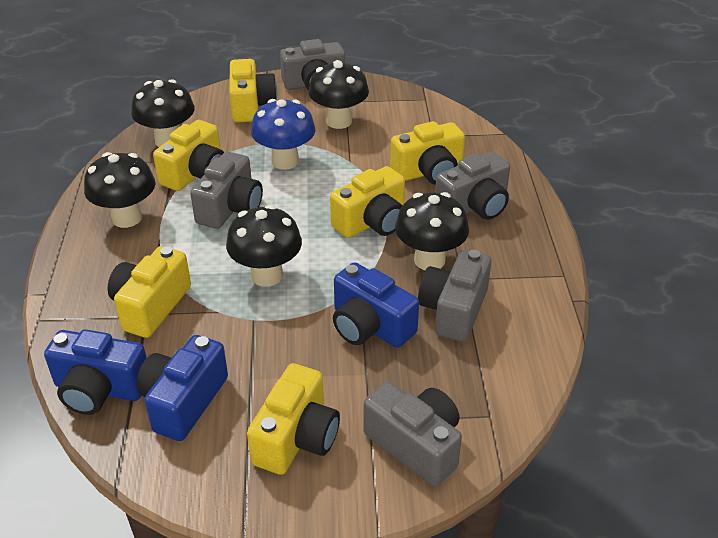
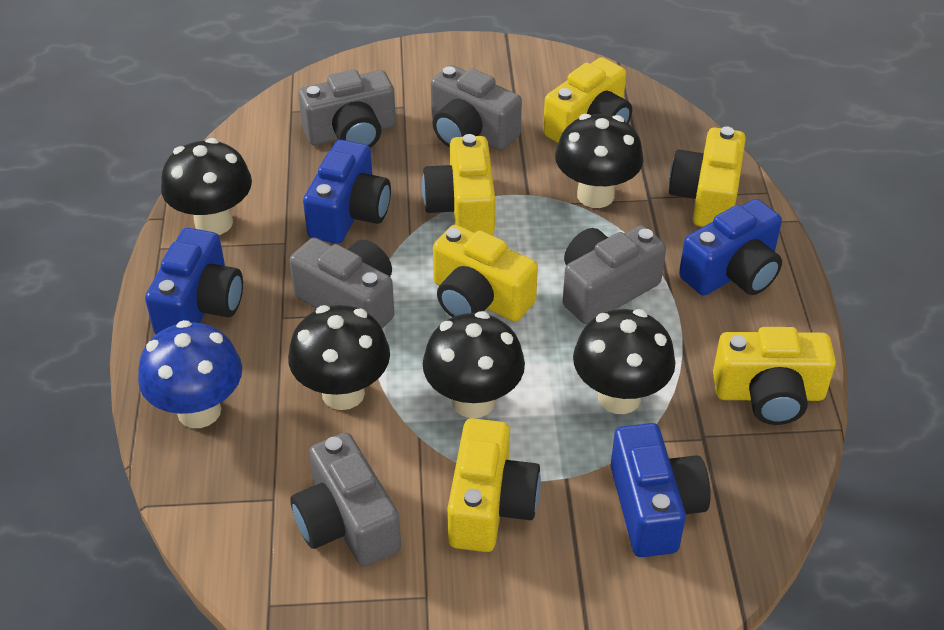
blue camera: 3 -> 4

